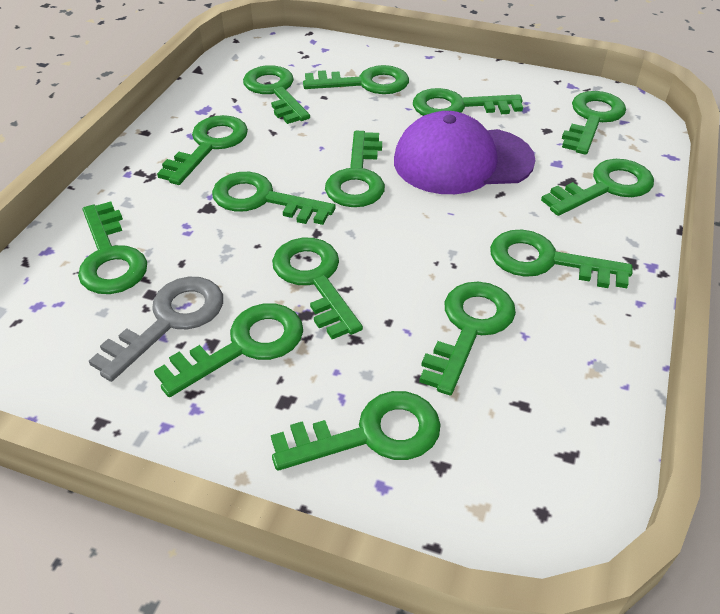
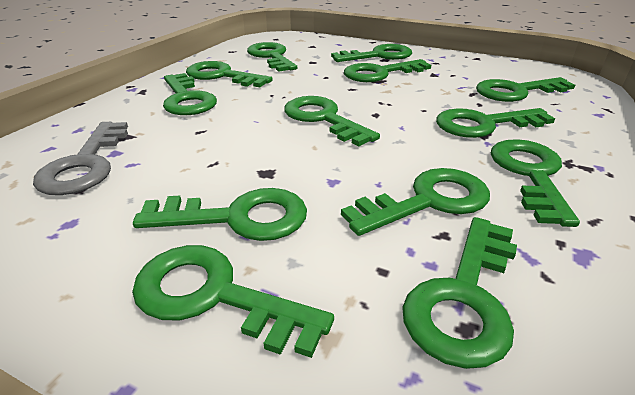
green key: 14 -> 13
purple cap: 1 -> 0

